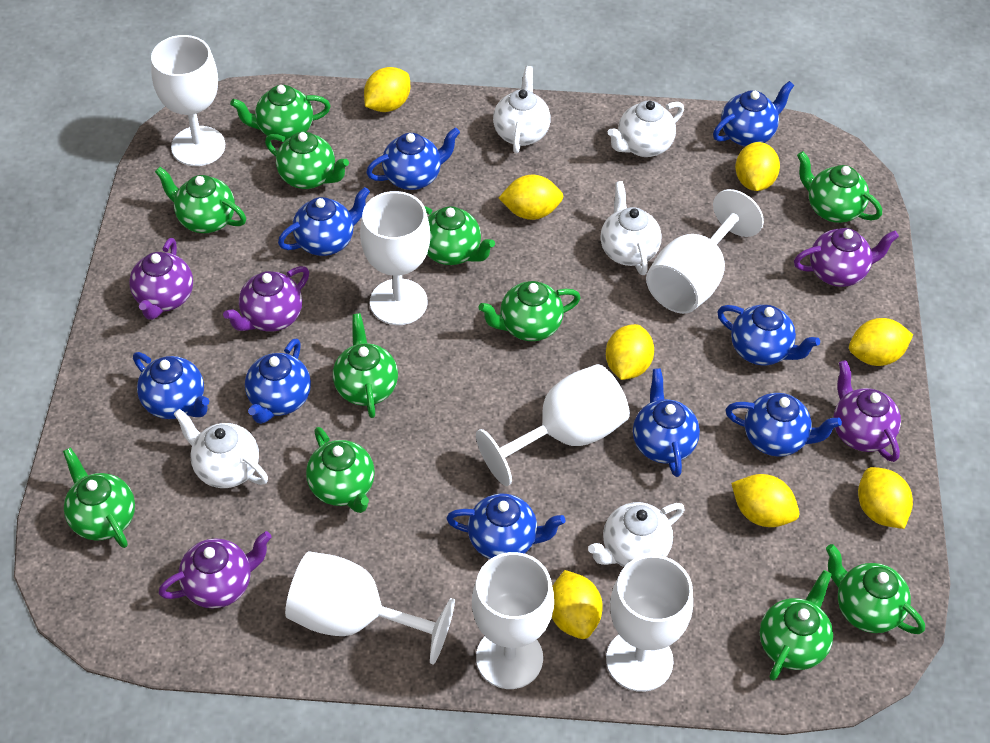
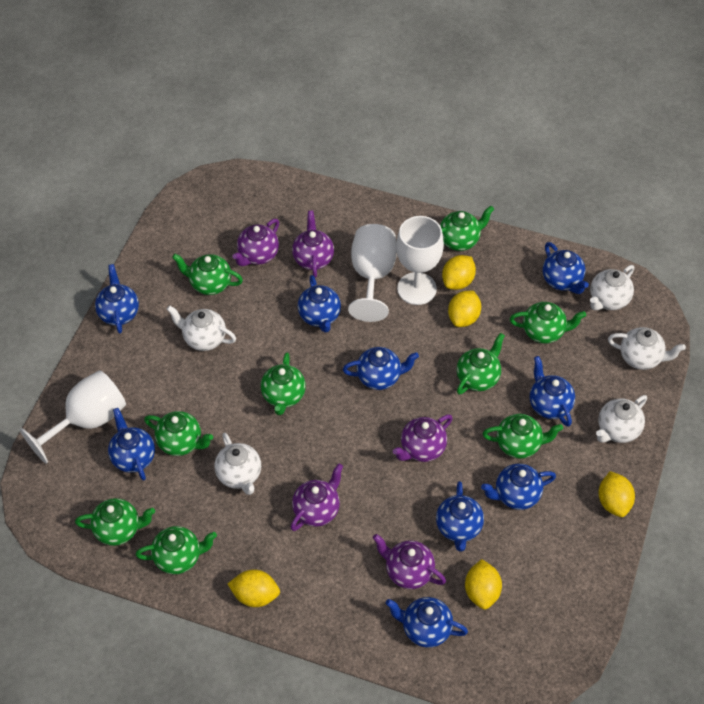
green teapot: 11 -> 9
white goblet: 7 -> 3
yellow lemon: 8 -> 5

